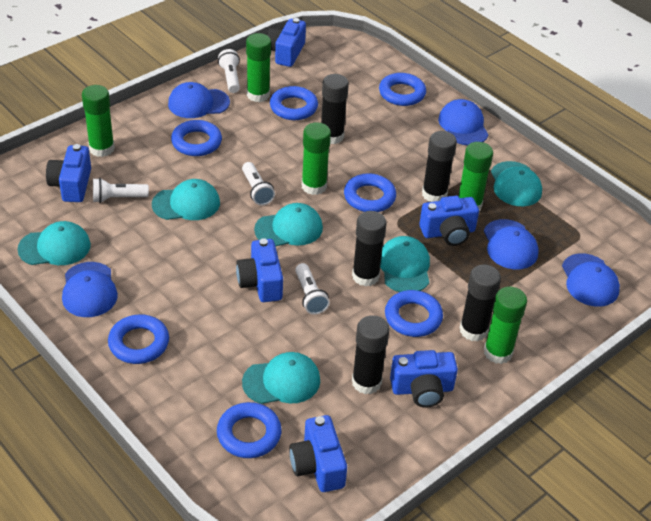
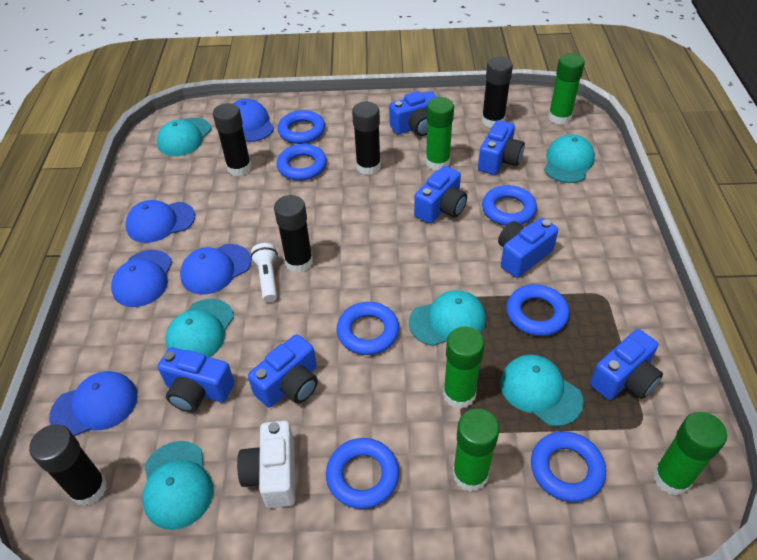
blue camera: 6 -> 7
white camera: 0 -> 1
white flashlight: 4 -> 1

